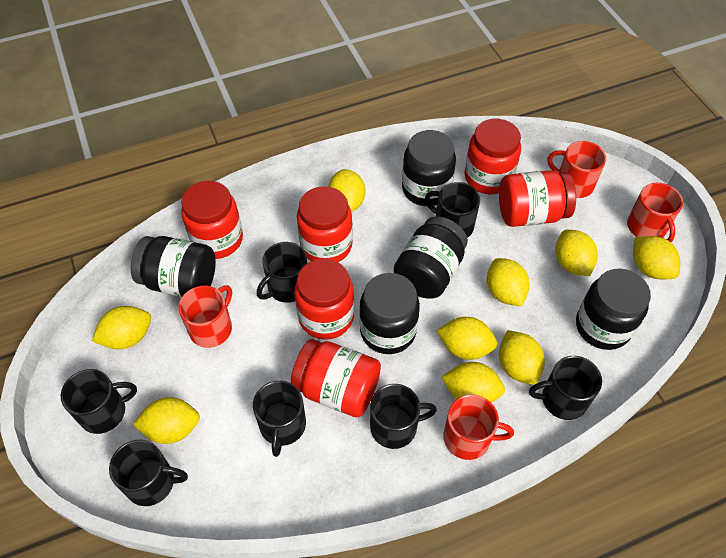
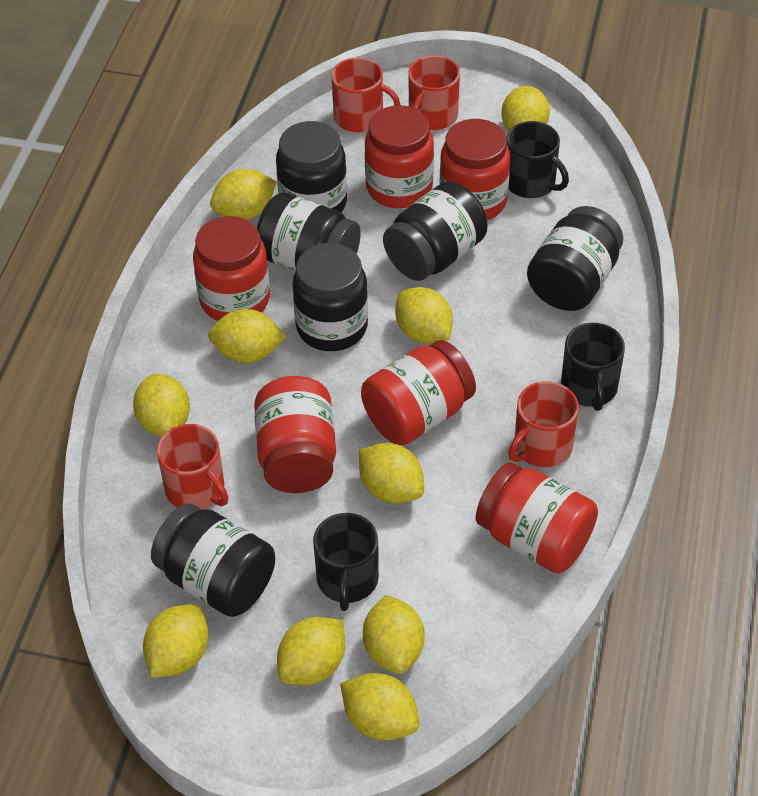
black jar: 5 -> 6
black mug: 7 -> 3
yellow lemon: 9 -> 10

